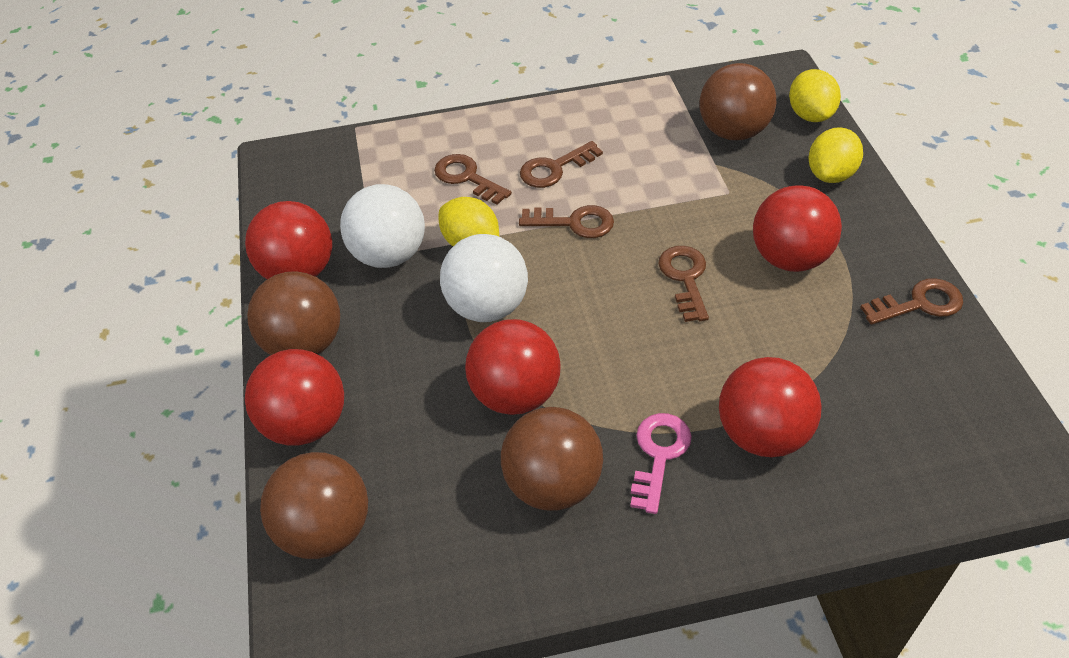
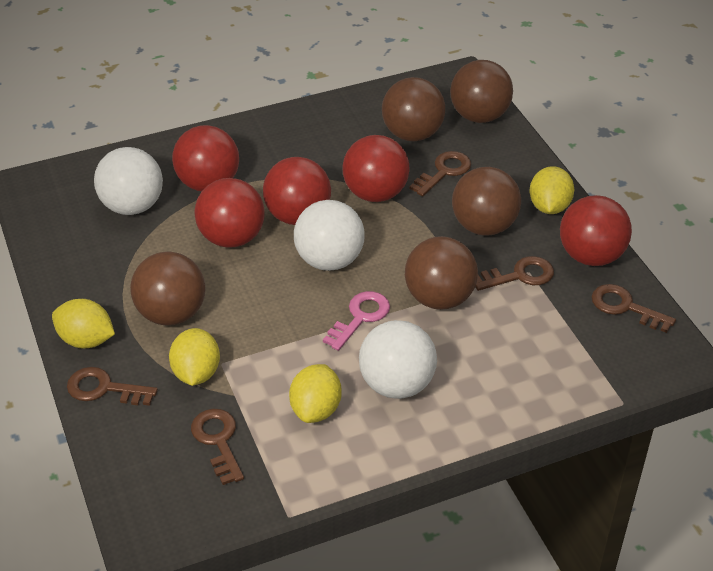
brown ball: 4 -> 5
white ball: 2 -> 3
yellow lemon: 3 -> 4

